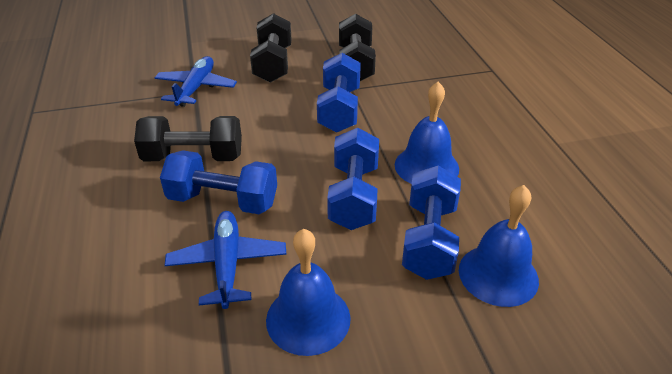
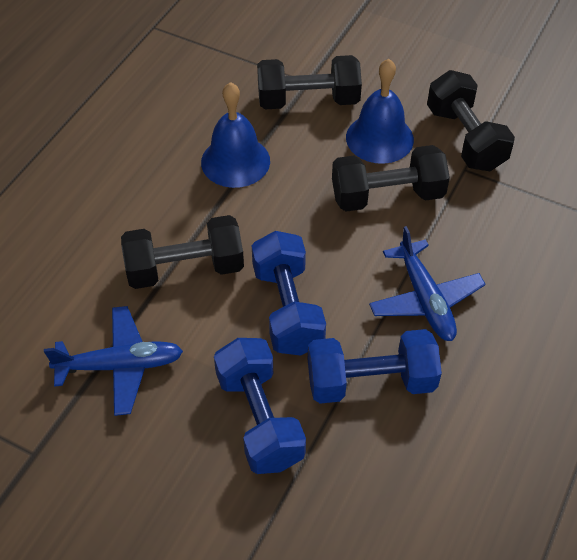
black dumbbell: 3 -> 4
blue bell: 3 -> 2
blue dumbbell: 4 -> 3

